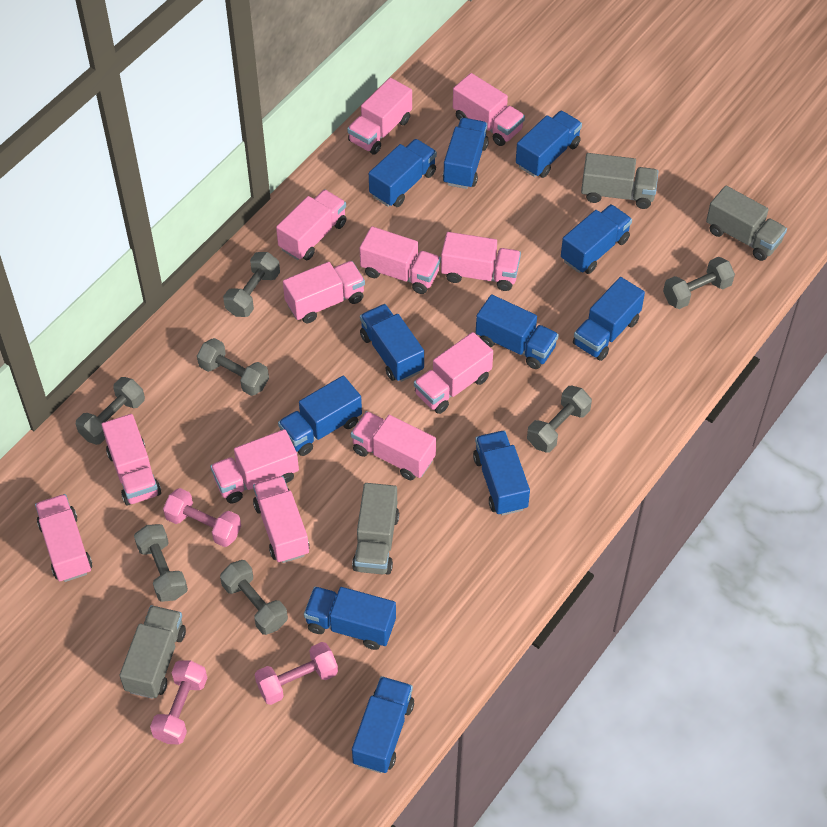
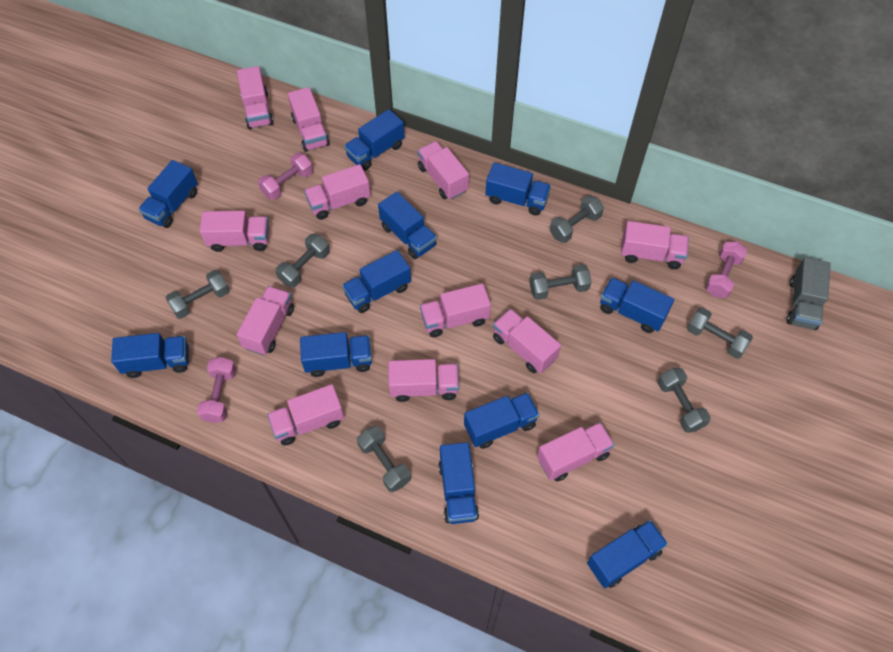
grey truck: 4 -> 1

